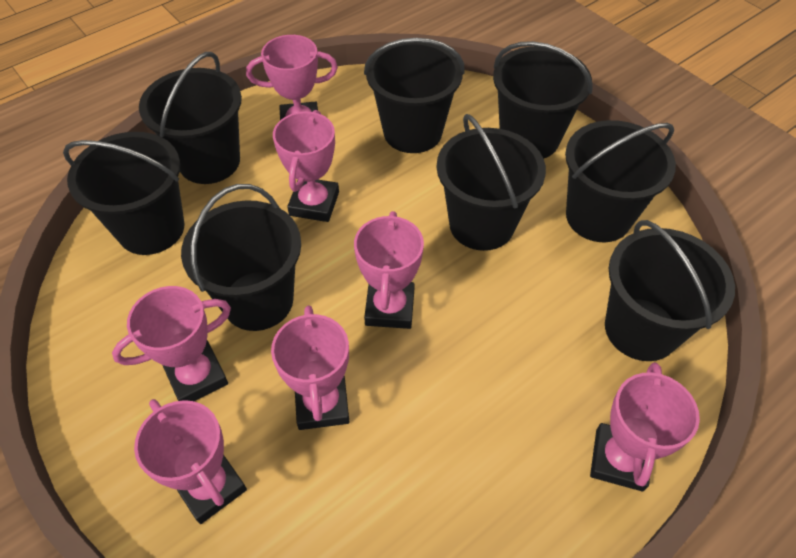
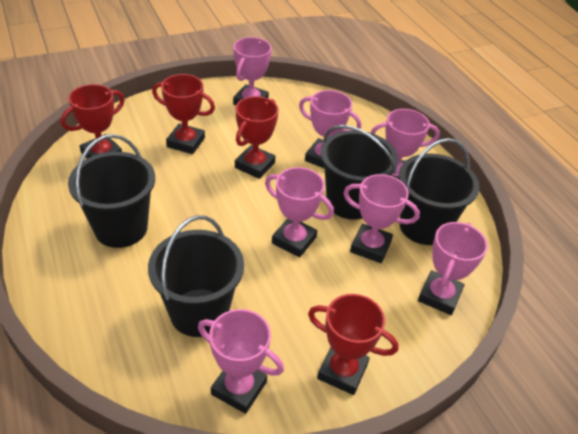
black bucket: 8 -> 4
red trophy: 0 -> 4

